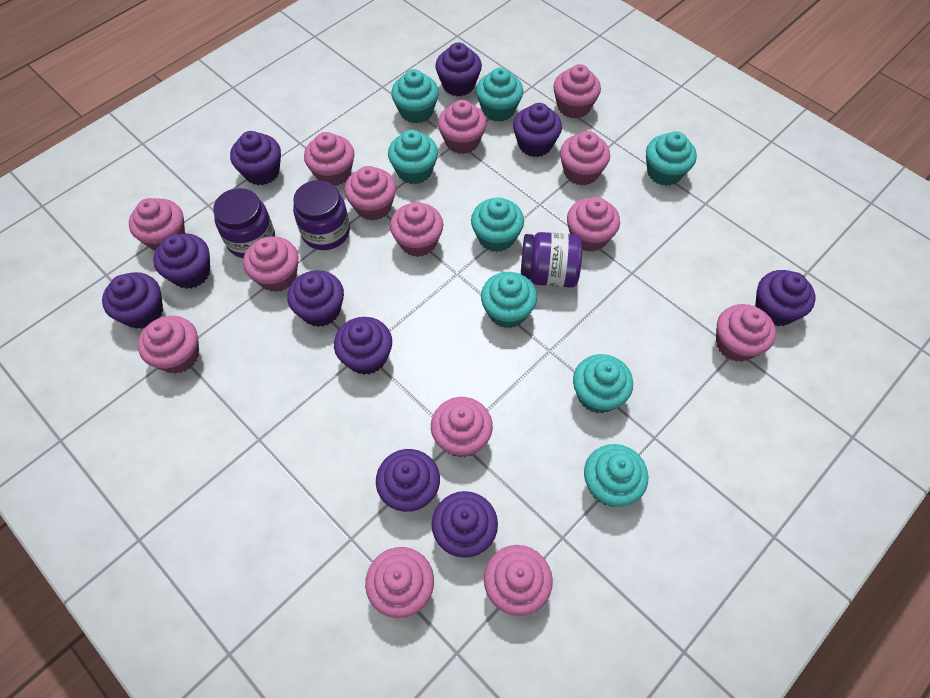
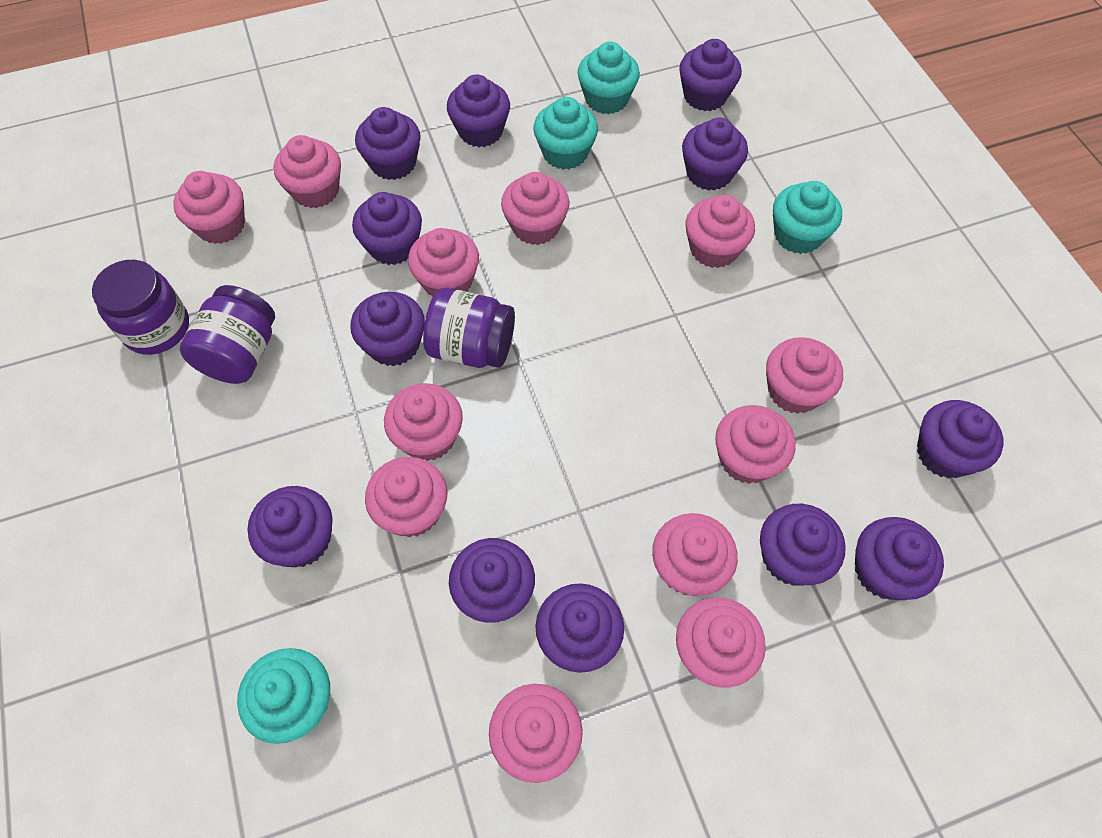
pink cupcake: 14 -> 12
purple cupcake: 10 -> 12
turquoise cupcake: 8 -> 4

